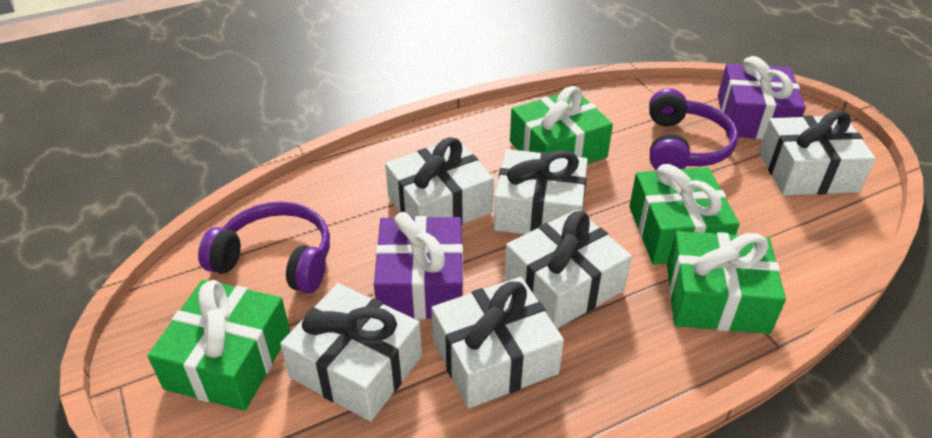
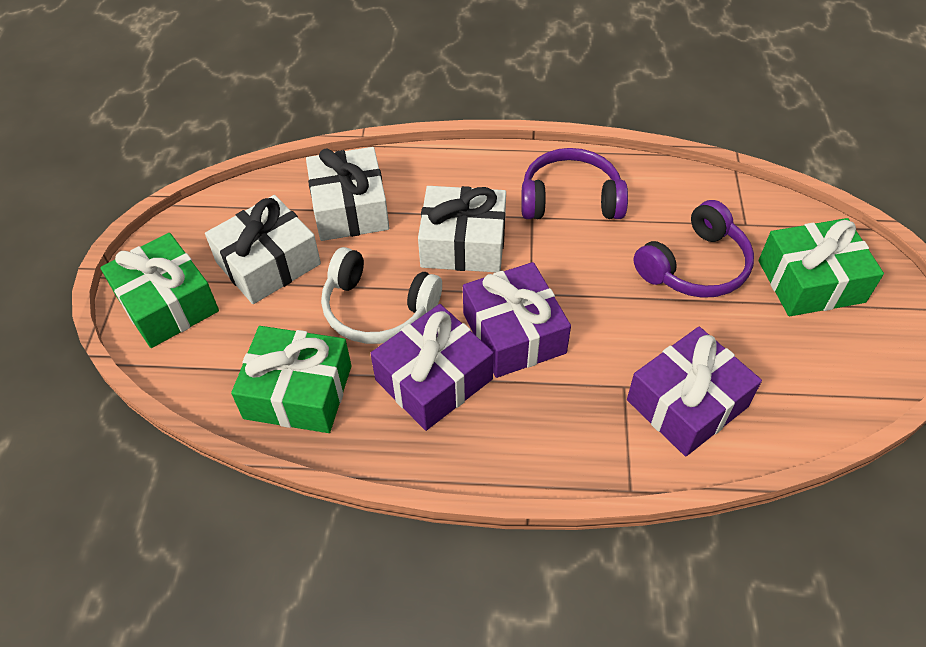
green gift: 4 -> 3
purple gift: 2 -> 3
white gift: 6 -> 3
white headphones: 0 -> 1

